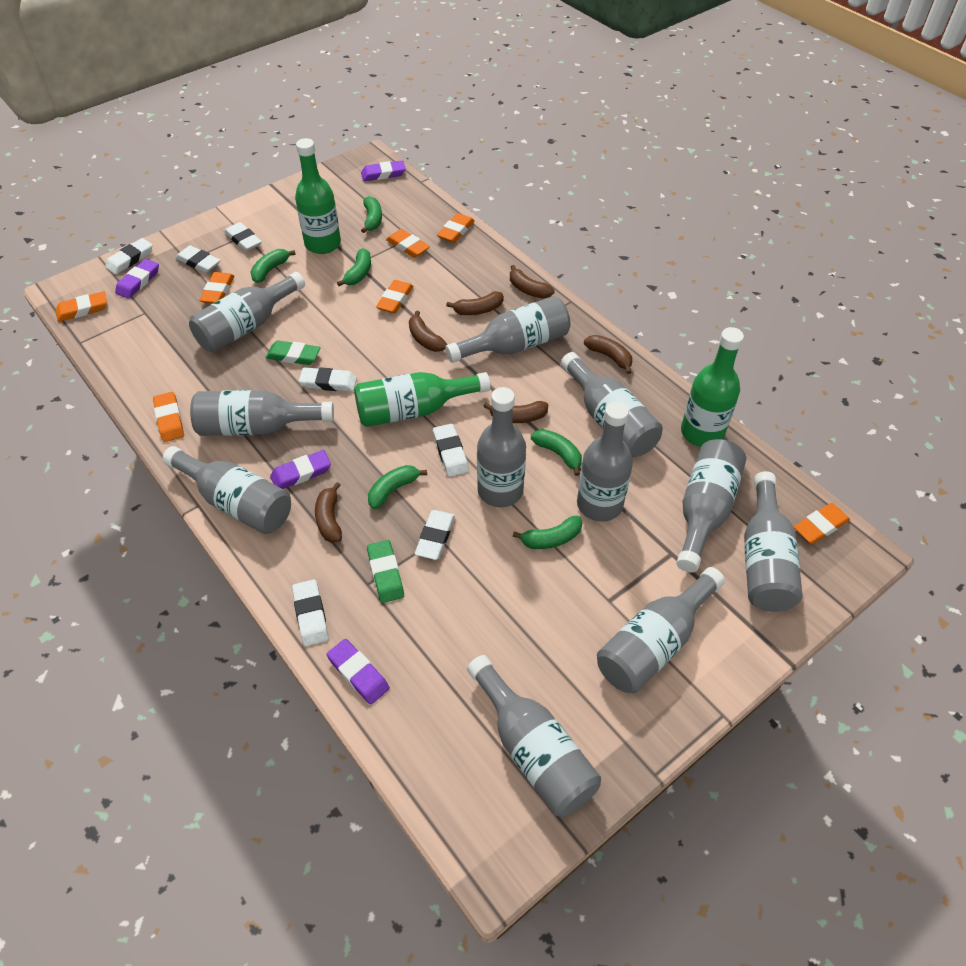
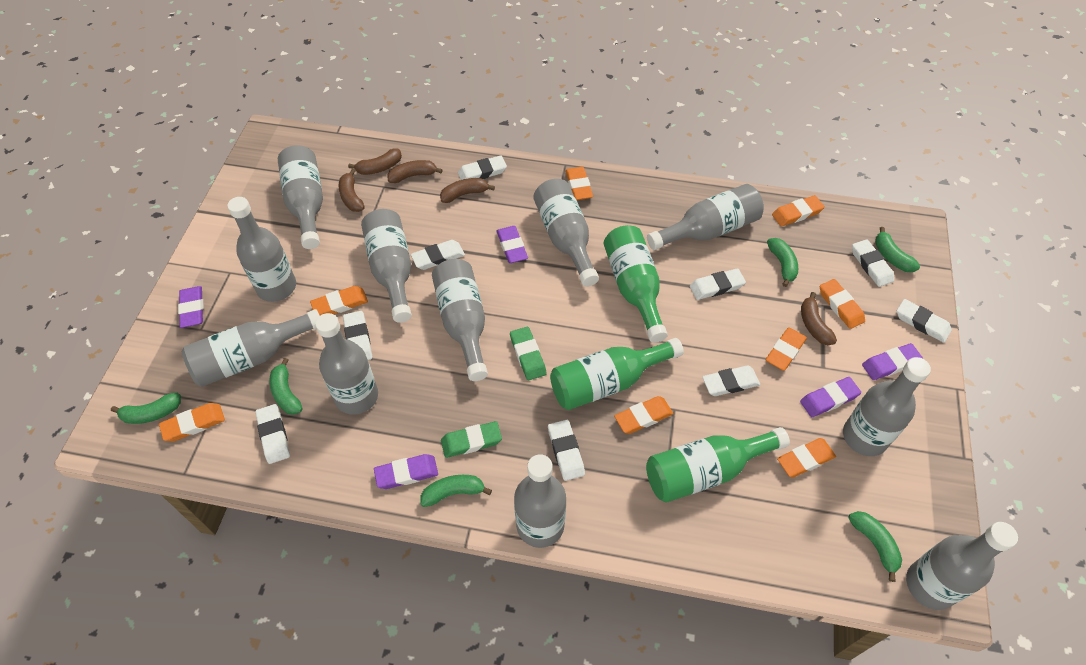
brown banana: 6 -> 5
orange eraser: 7 -> 8
purple eraser: 4 -> 5
white eraser: 7 -> 9

